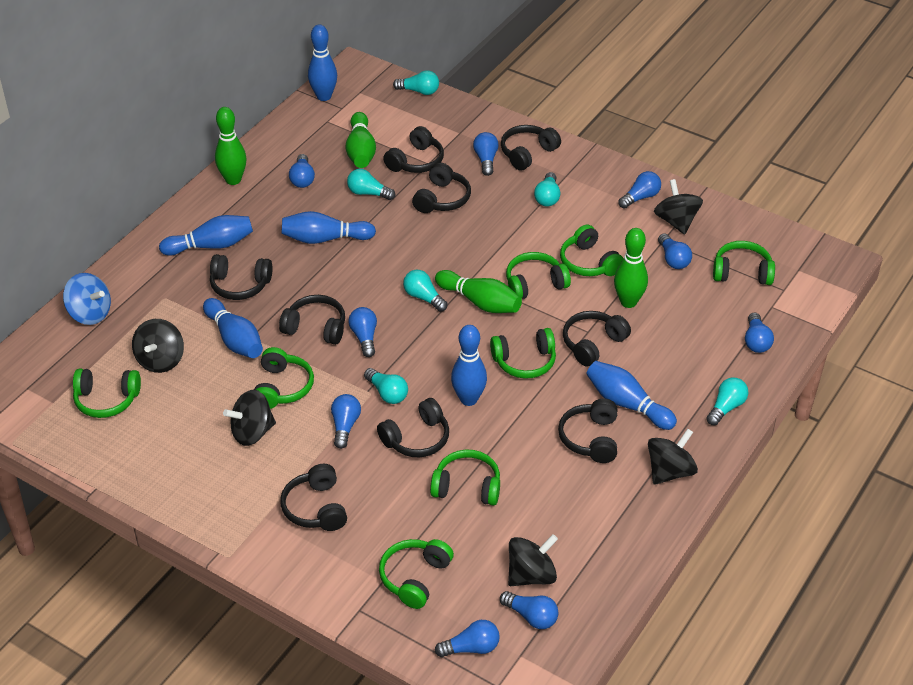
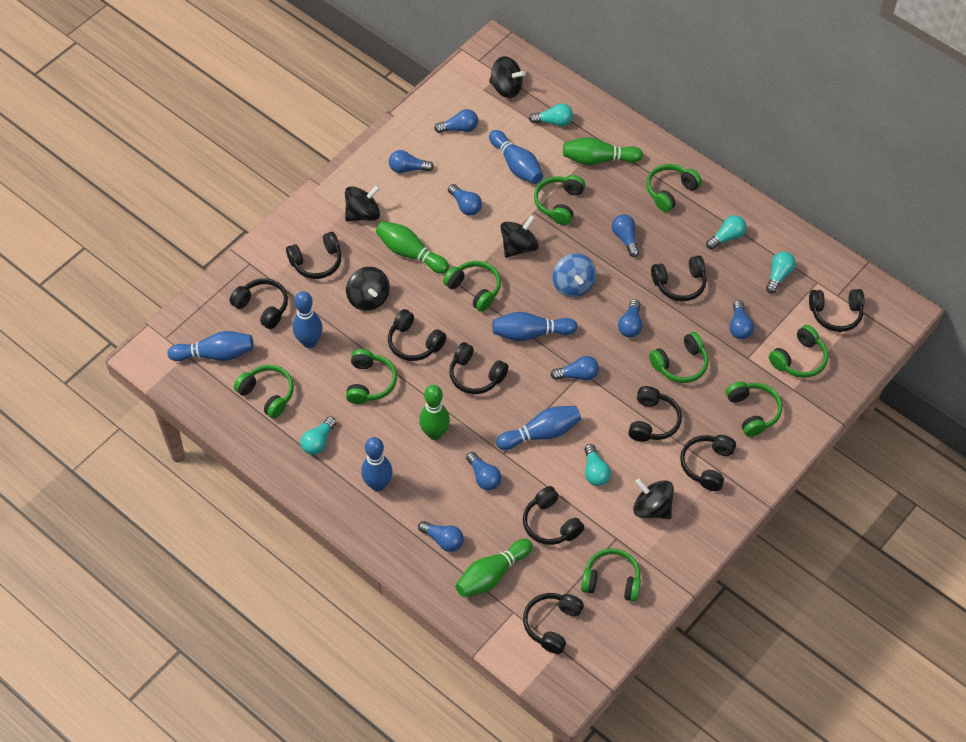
black headphones: 9 -> 10
green headphones: 8 -> 9
turquoise light bulb: 6 -> 5

